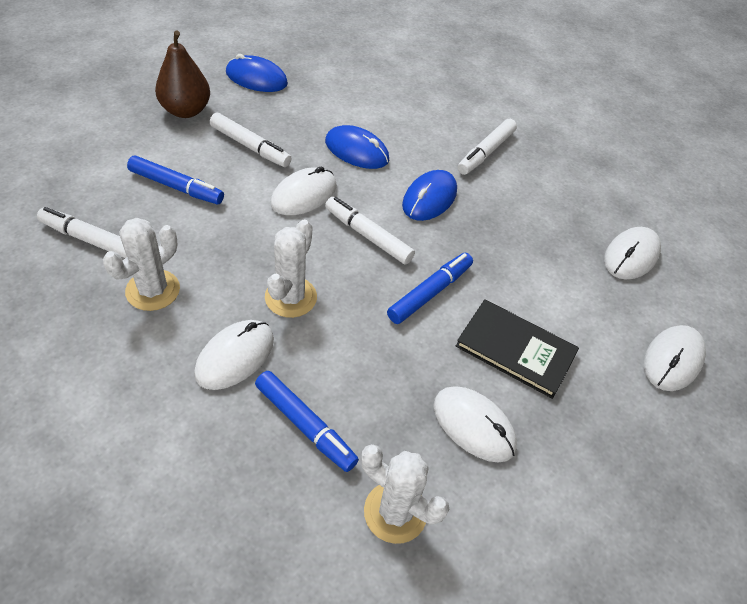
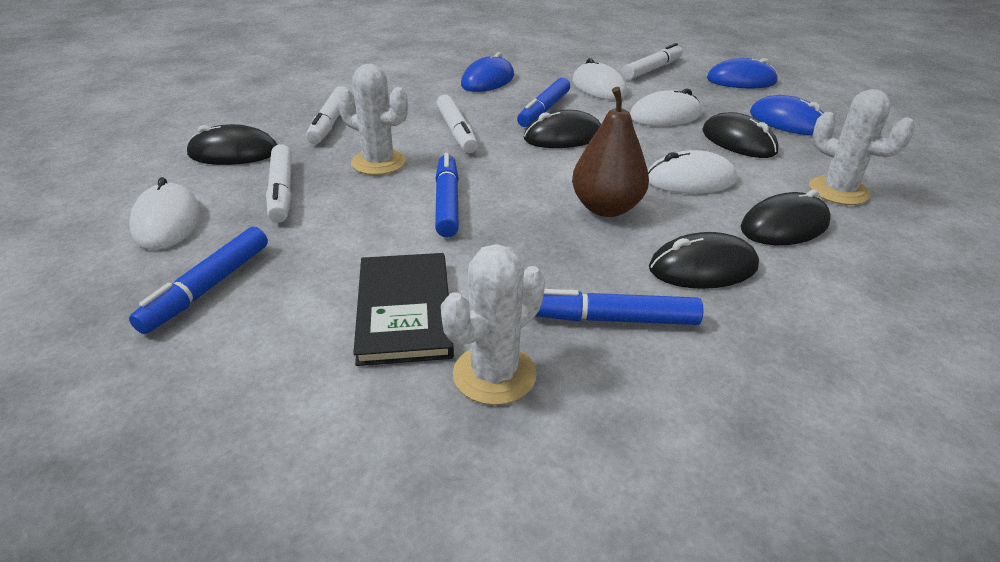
black mouse: 0 -> 5
blue marker: 3 -> 4
white mouse: 5 -> 4

